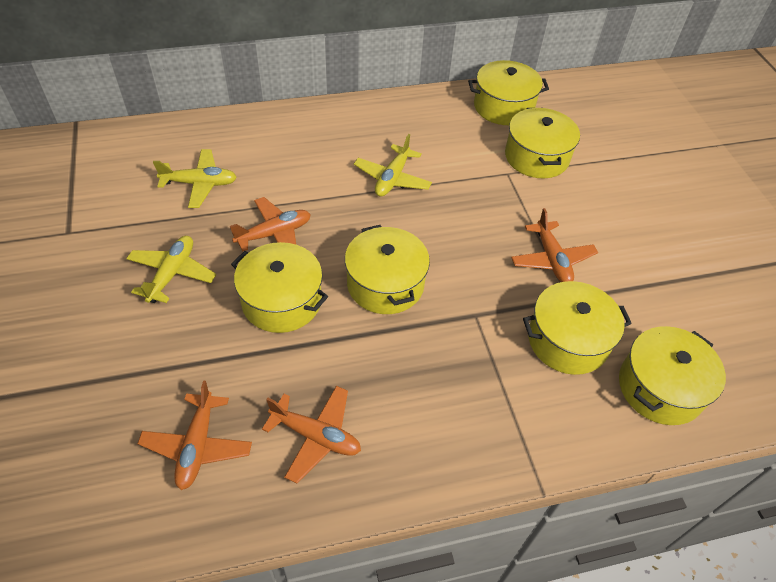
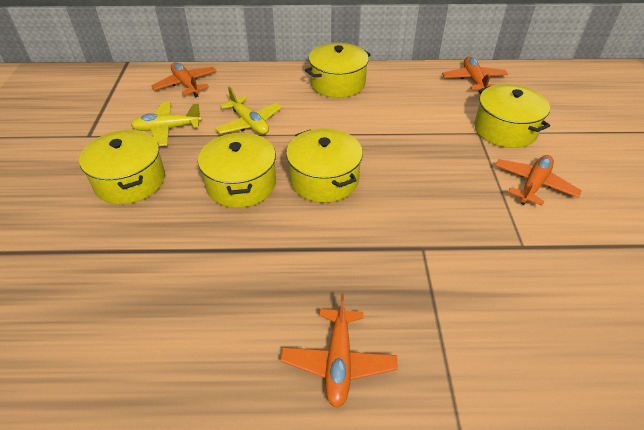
yellow plane: 3 -> 2
yellow pot: 6 -> 5

